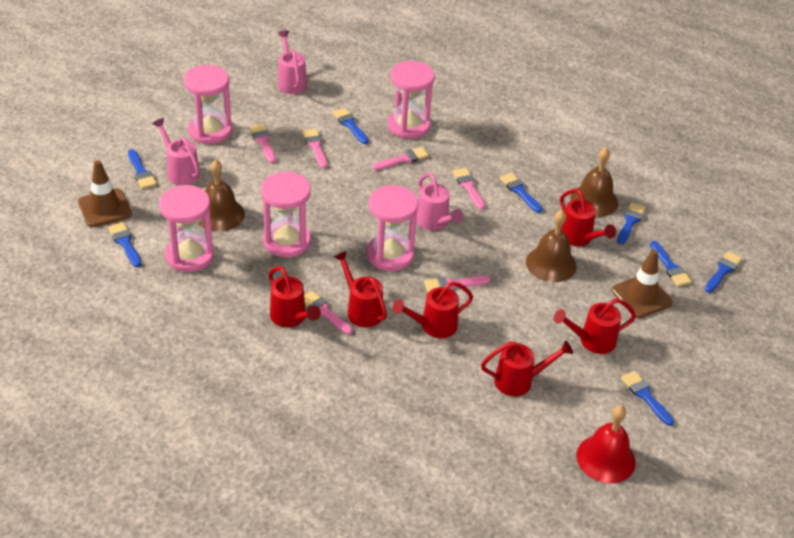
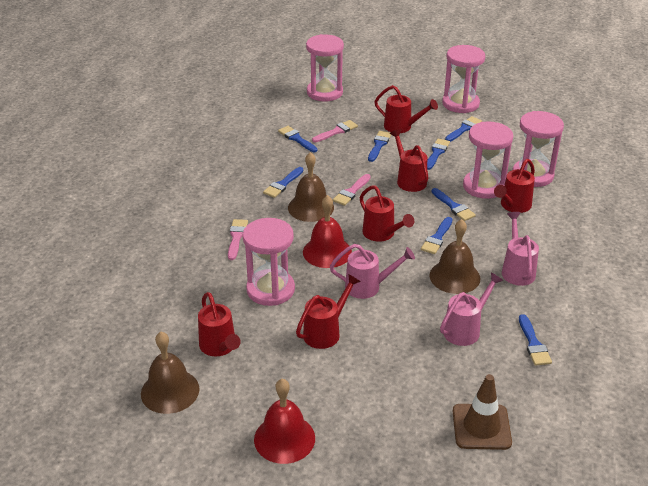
brown traffic cone: 2 -> 1
pink brush: 6 -> 3
red bell: 1 -> 2

